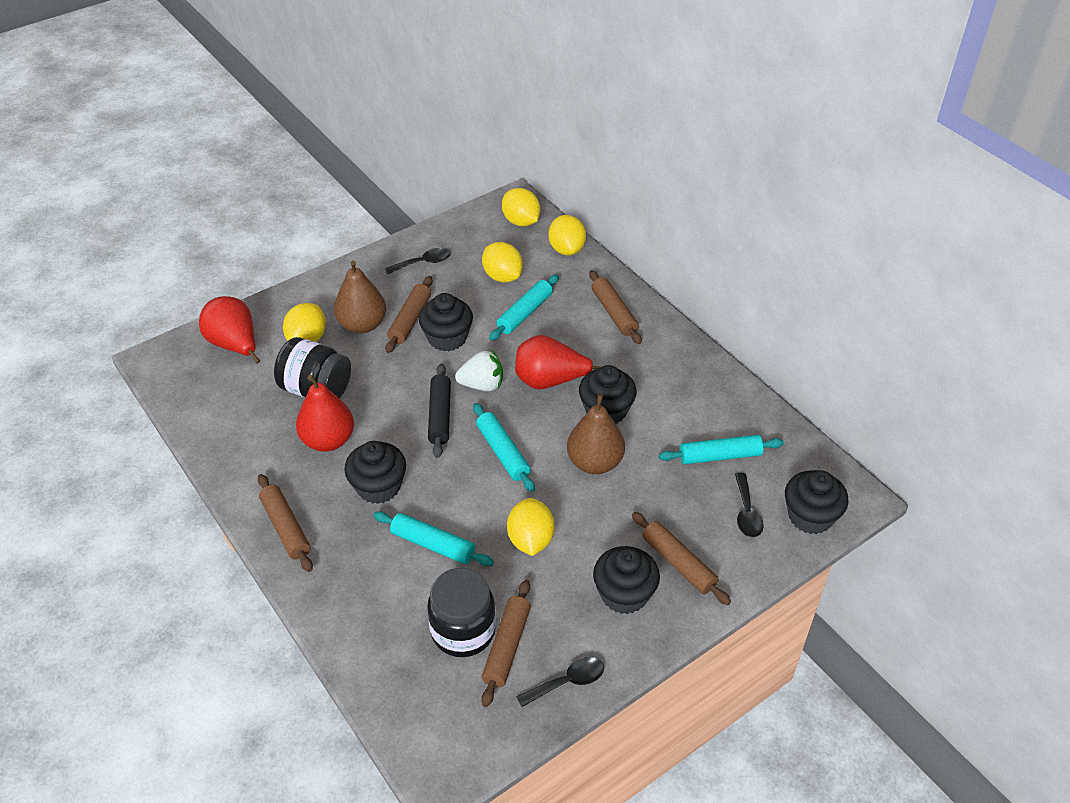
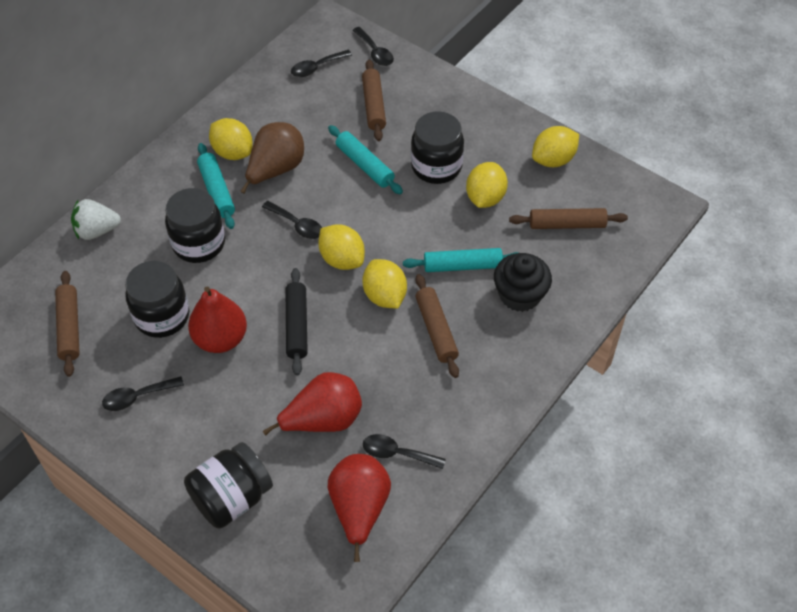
black cupcake: 5 -> 1
black jar: 2 -> 4
black spoon: 3 -> 5
brown pear: 2 -> 1
brown rolling pin: 5 -> 4
turquoise rolling pin: 4 -> 3

